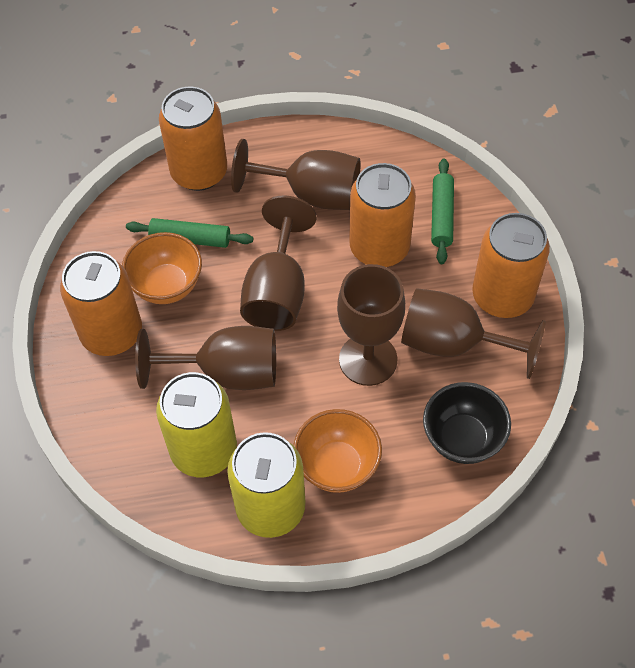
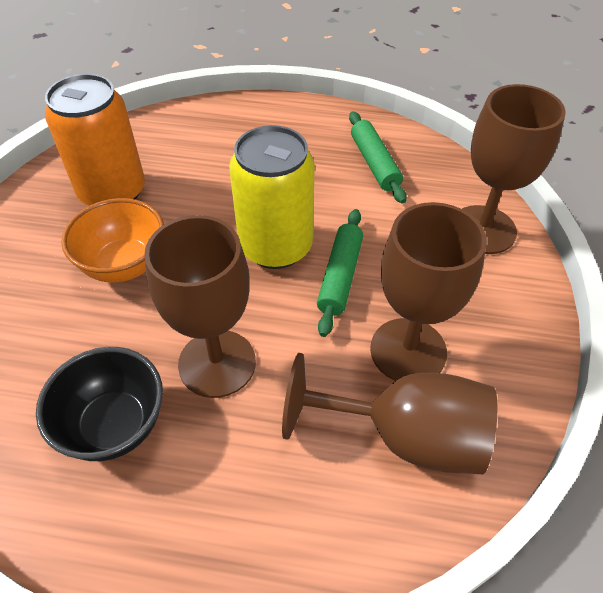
brown goblet: 5 -> 4
orange bowl: 2 -> 1
orange can: 4 -> 1
yellow can: 2 -> 1

